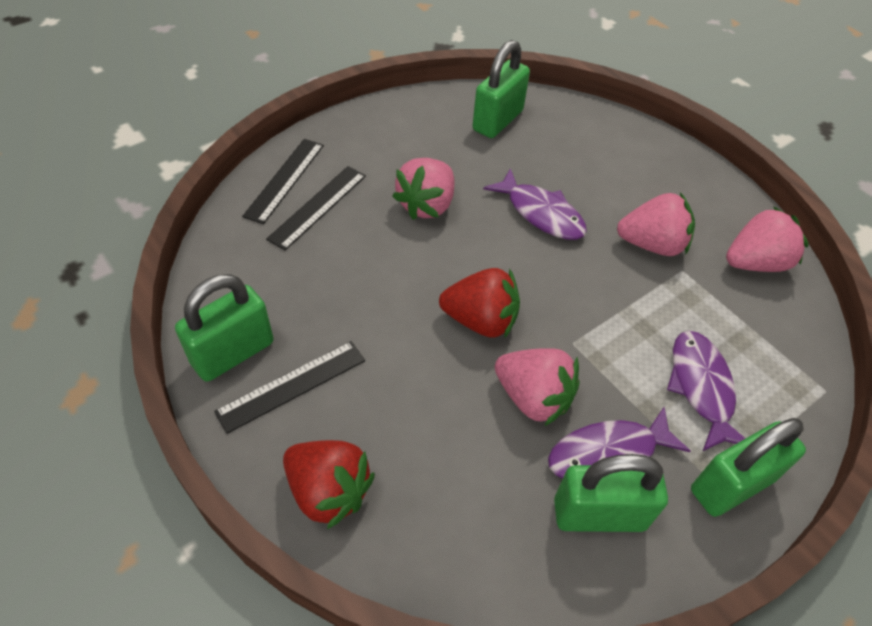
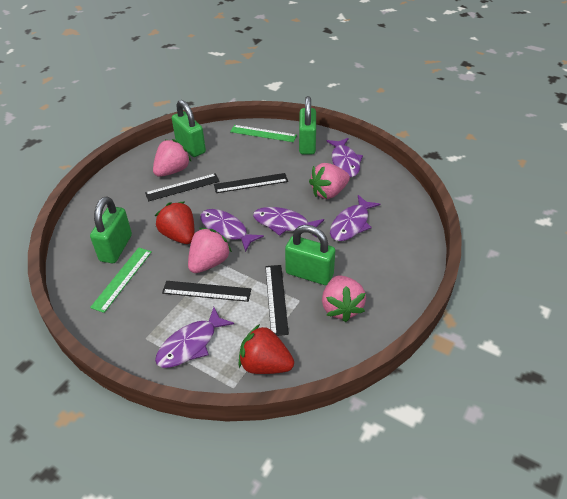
black ruler: 3 -> 4
green ruler: 0 -> 2
purple fish: 3 -> 5

